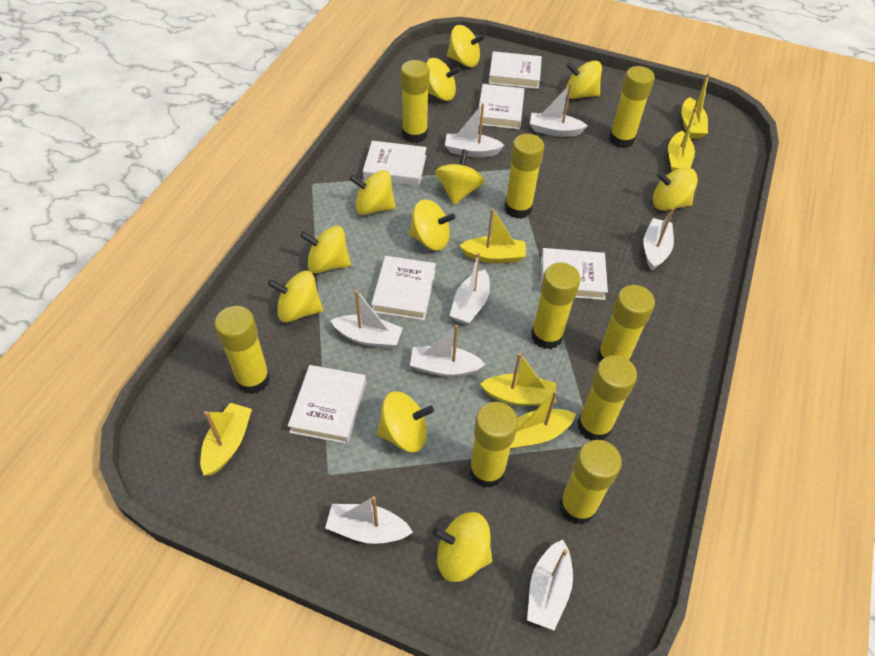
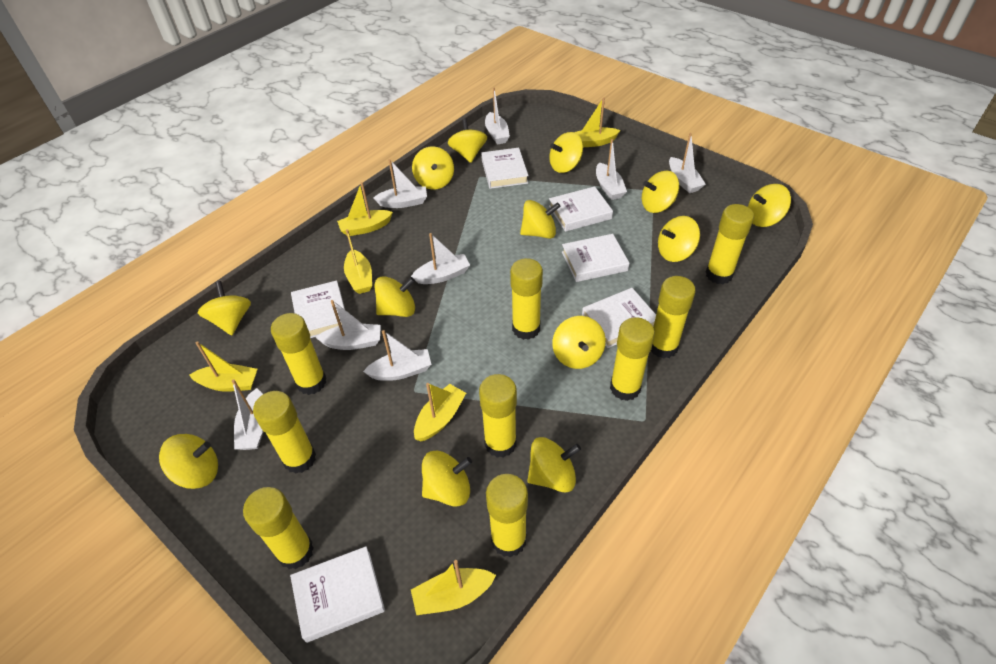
yellow spinning top: 11 -> 13

